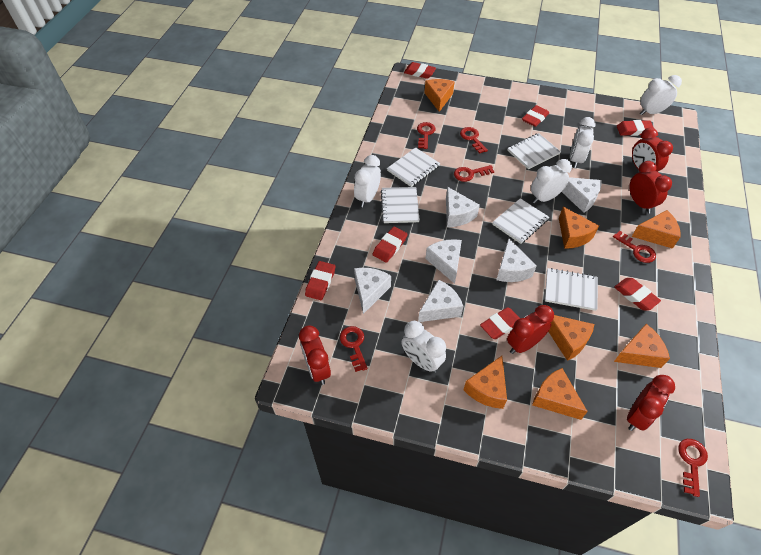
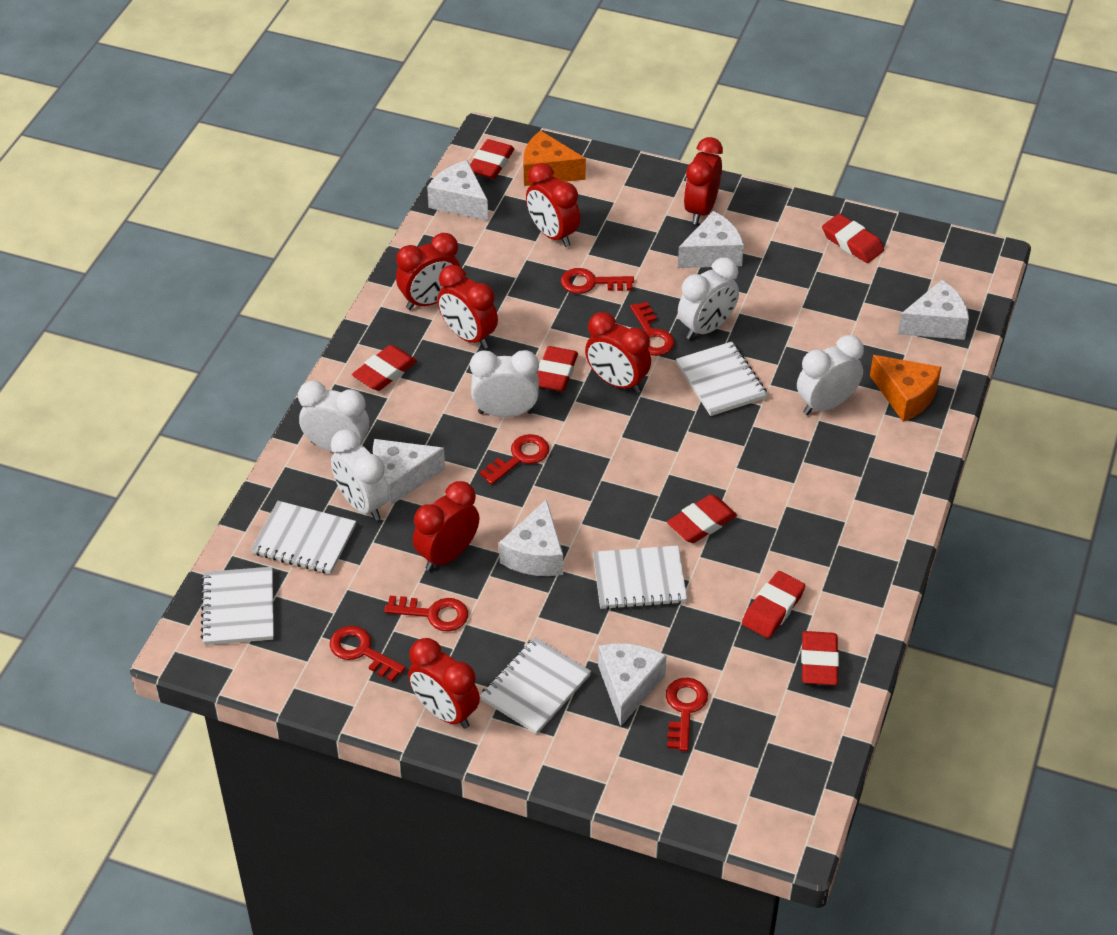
orange cheese: 7 -> 2
red clock: 5 -> 7

